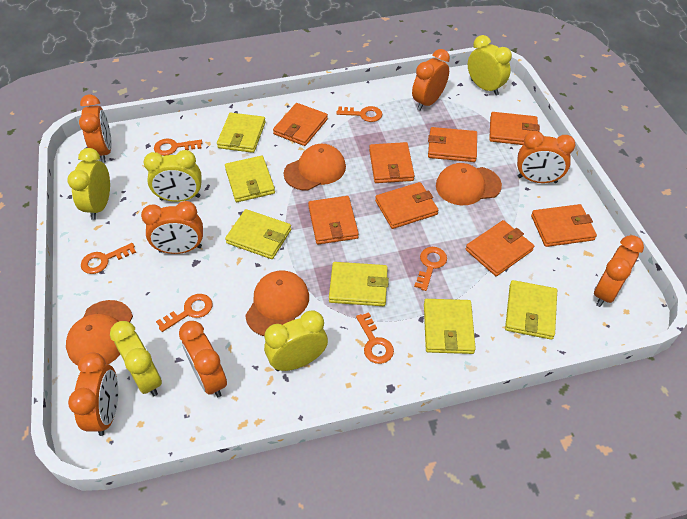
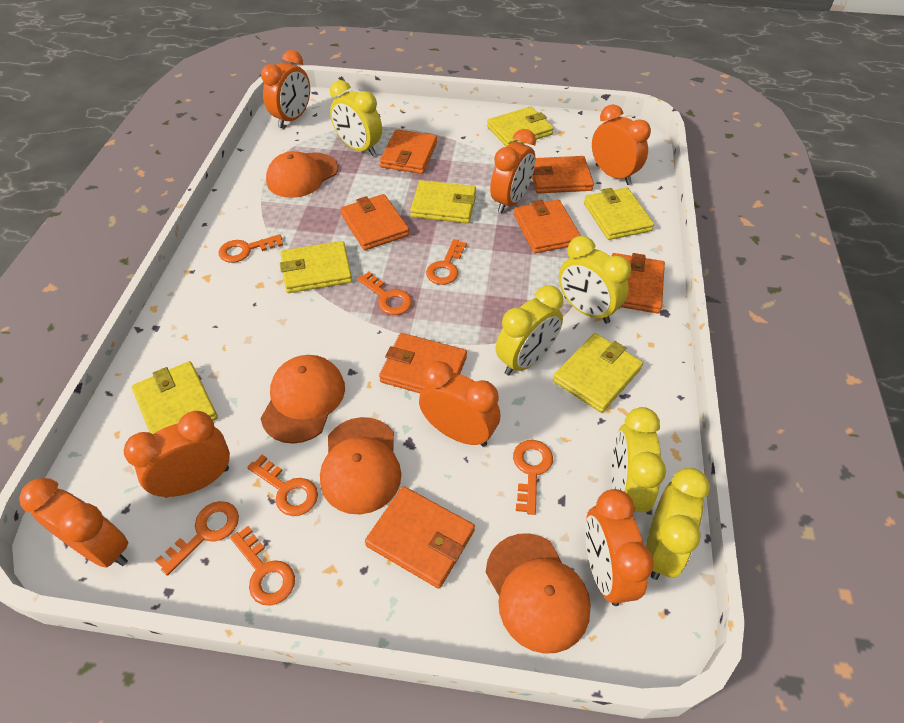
orange key: 6 -> 7
orange wallet: 8 -> 7

